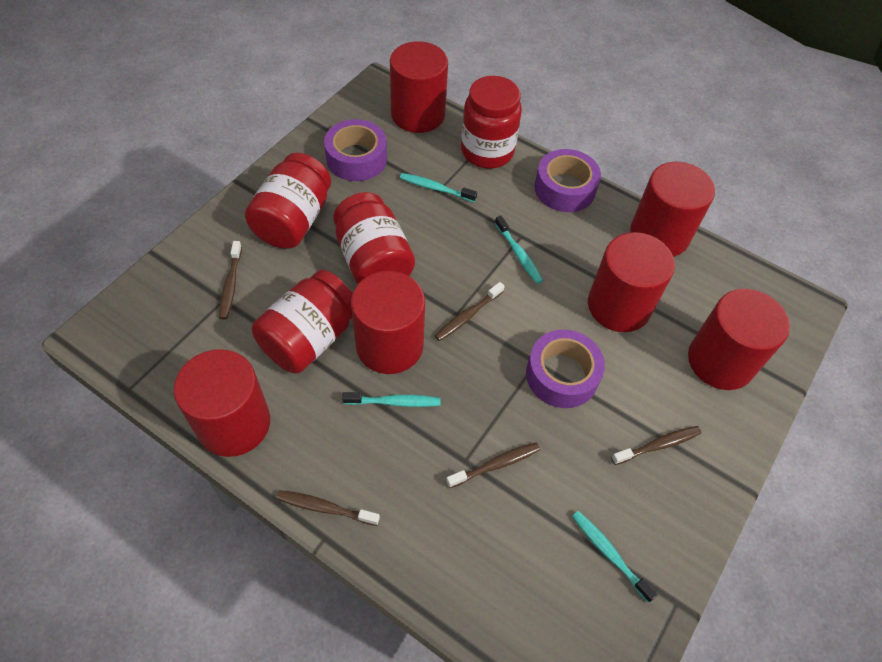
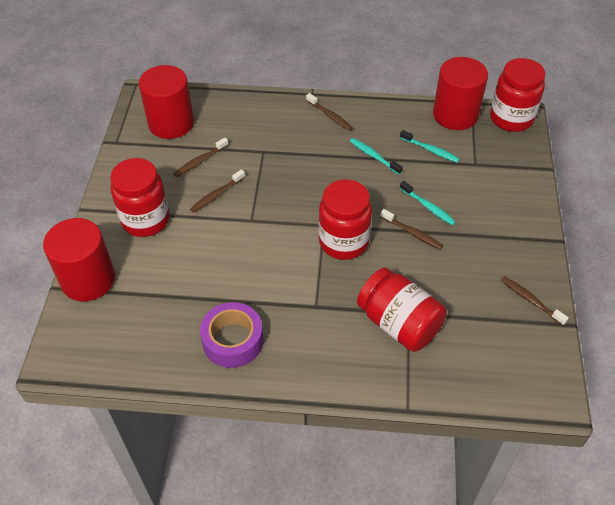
purple tape: 3 -> 1
red cylinder: 6 -> 3
turquoise toothbrush: 4 -> 3

